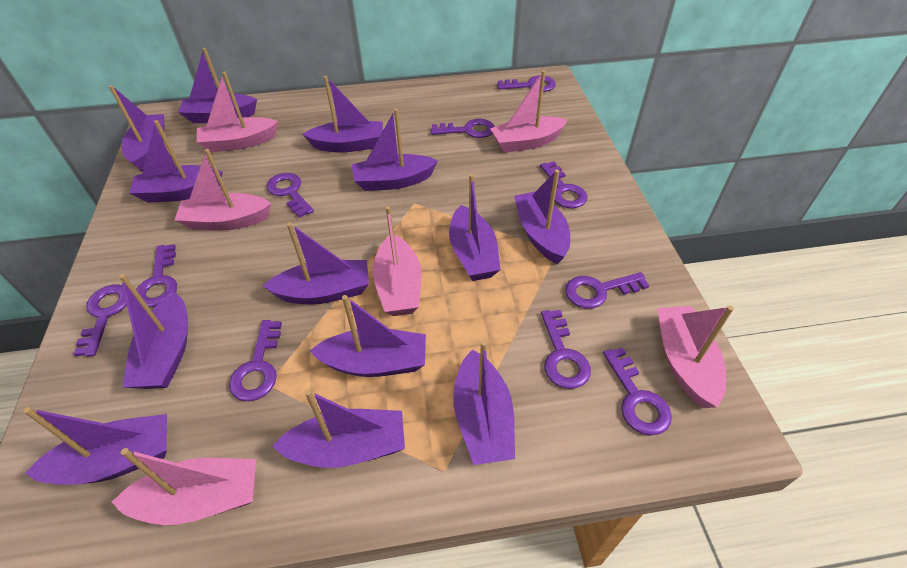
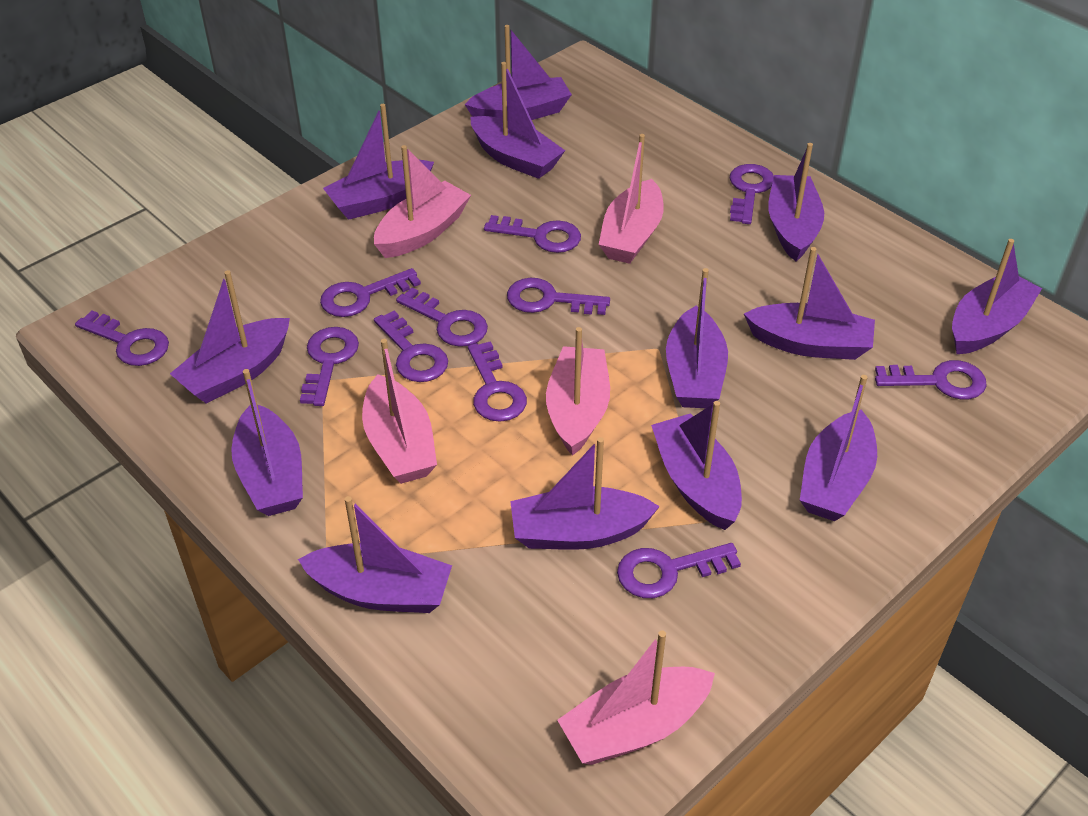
pink boat: 6 -> 5
purple key: 10 -> 11

